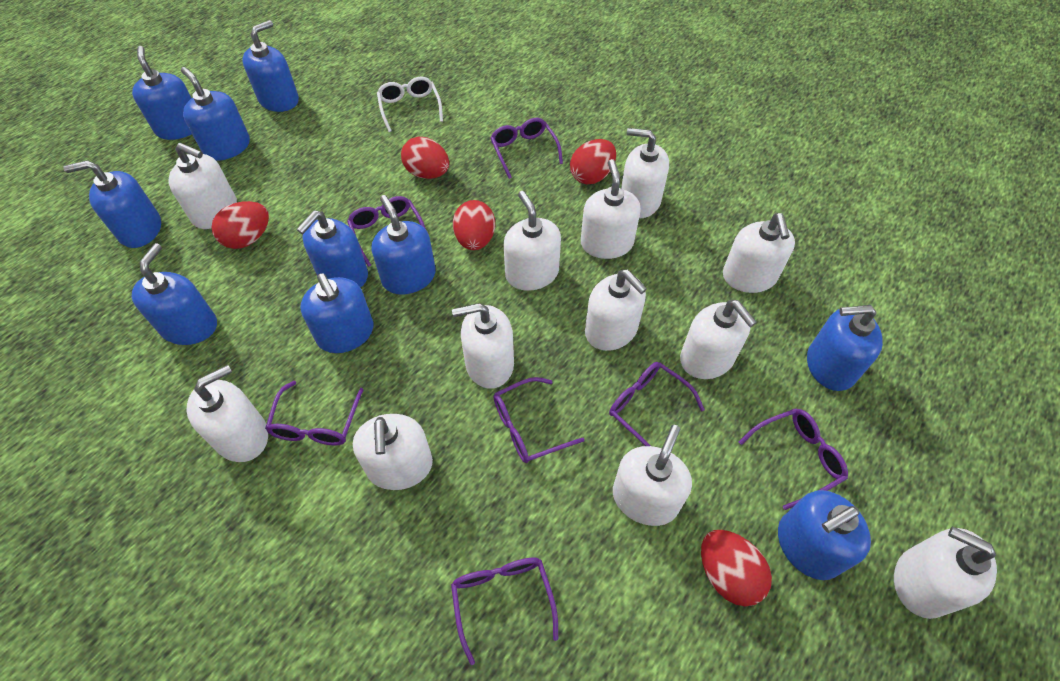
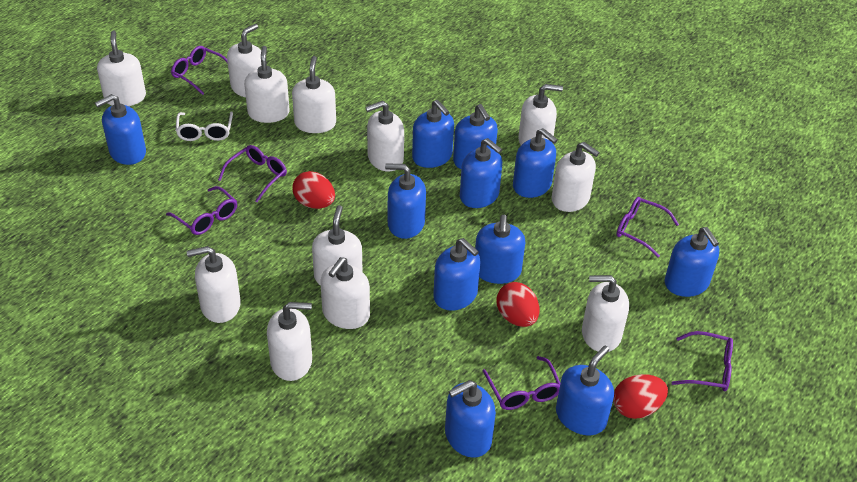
blue soap dispenser: 10 -> 11
purple glasses: 7 -> 6
red egg: 5 -> 3

